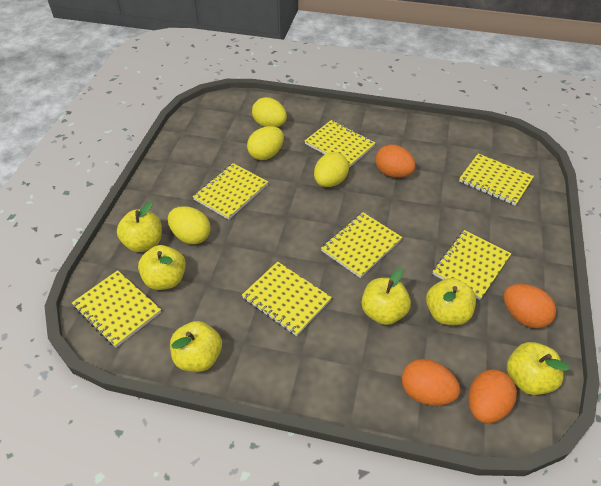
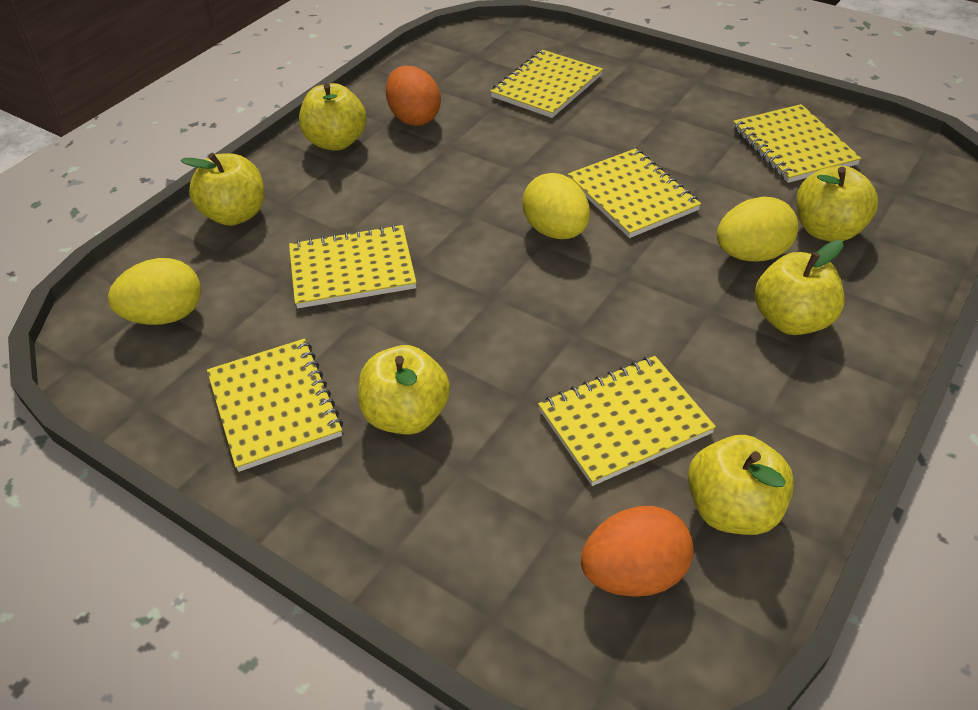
orange egg: 4 -> 2
yellow egg: 4 -> 3
yellow notebook: 7 -> 6

